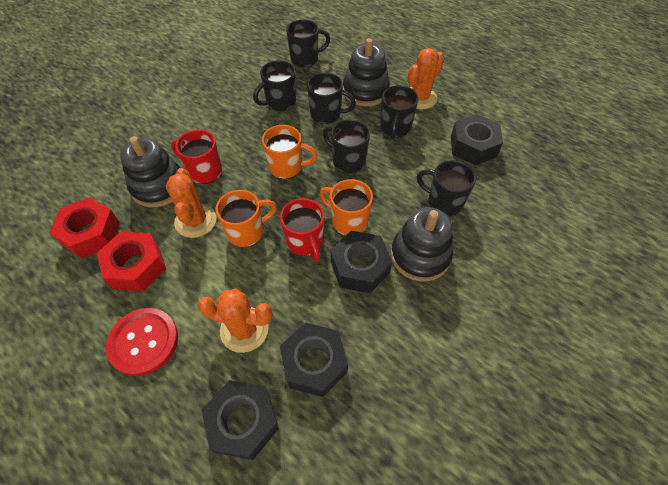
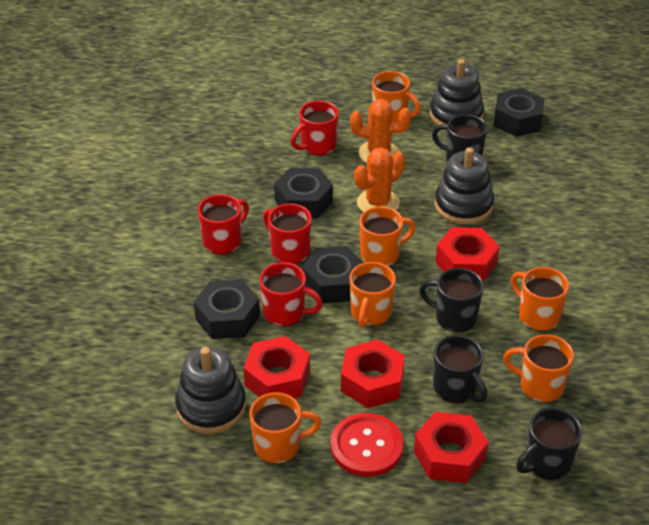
black mug: 6 -> 4
orange cactus: 3 -> 2
orange mug: 3 -> 6
red mug: 2 -> 4
red nut: 2 -> 4

